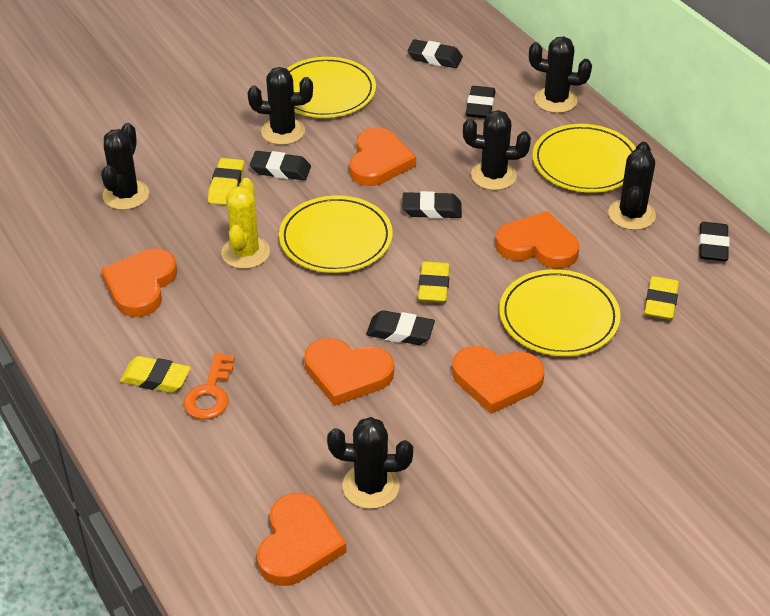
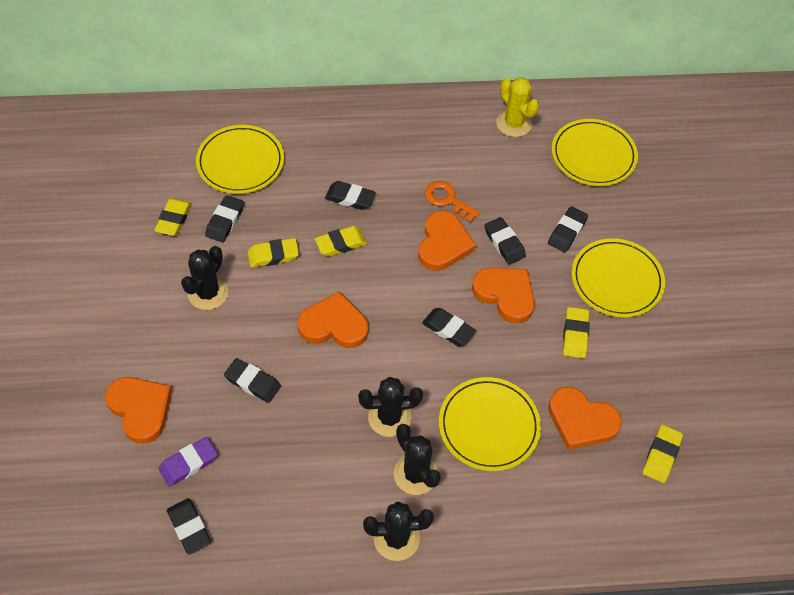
black cactus: 6 -> 4
black eraser: 6 -> 7
orange heart: 6 -> 5
purple eraser: 0 -> 1
yellow eraser: 4 -> 5

